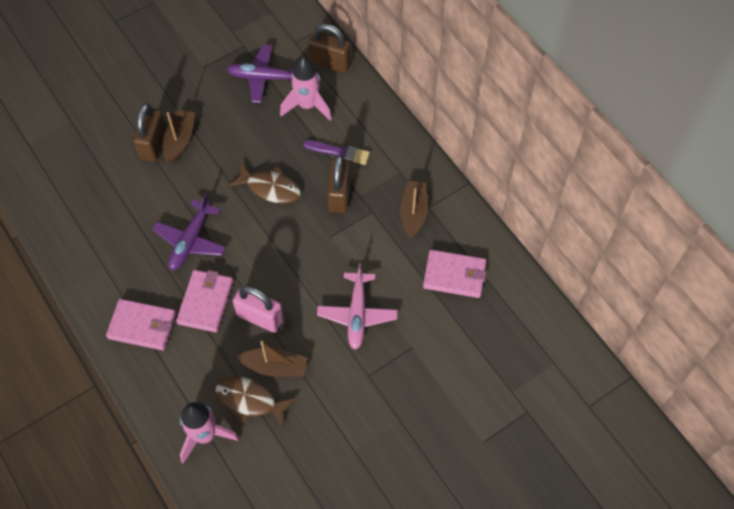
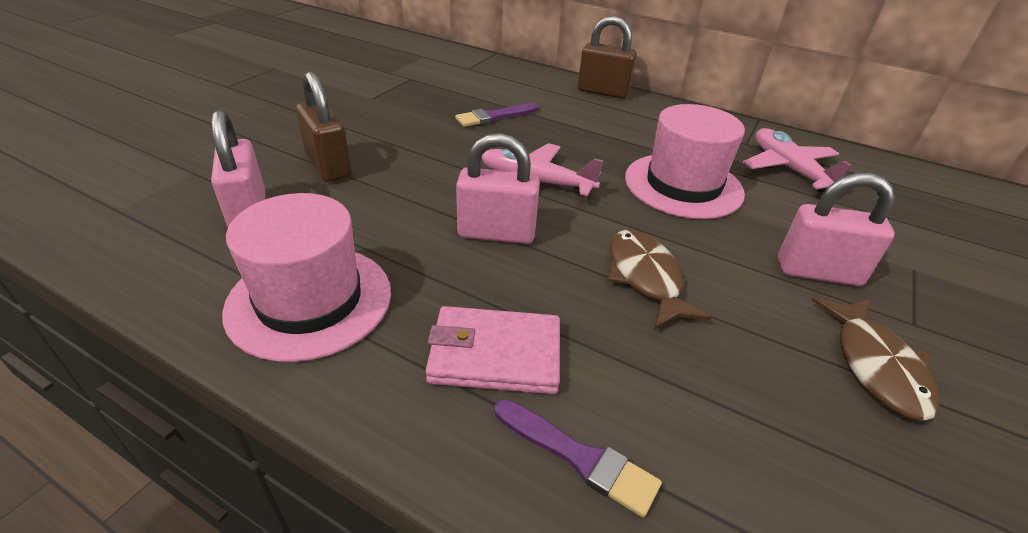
brown boat: 3 -> 0
brown padlock: 3 -> 2
pink hat: 0 -> 2
pink padlock: 1 -> 3
pink plane: 1 -> 2
pink rocket: 2 -> 0
pink wallet: 3 -> 1
purple brush: 1 -> 2
purple plane: 2 -> 0

